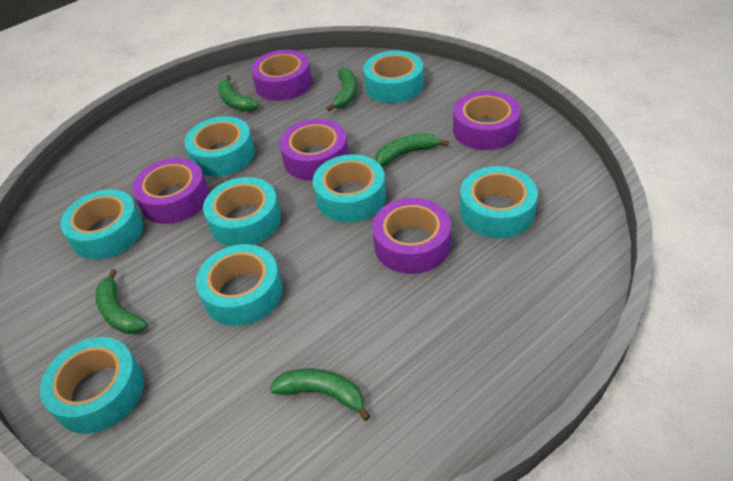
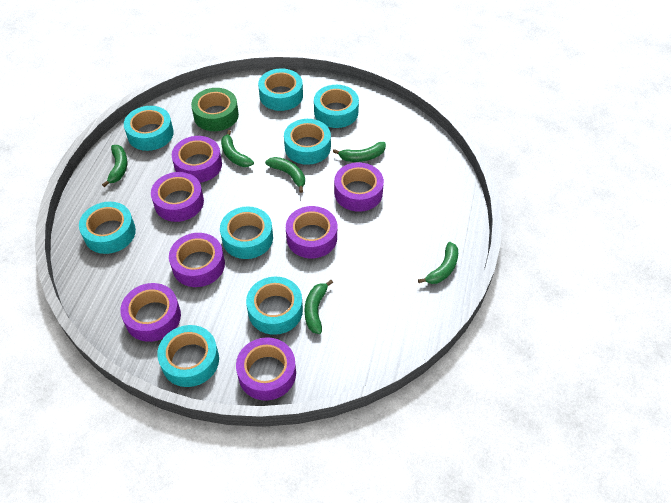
green banana: 5 -> 6
green tape: 0 -> 1
purple tape: 5 -> 7

